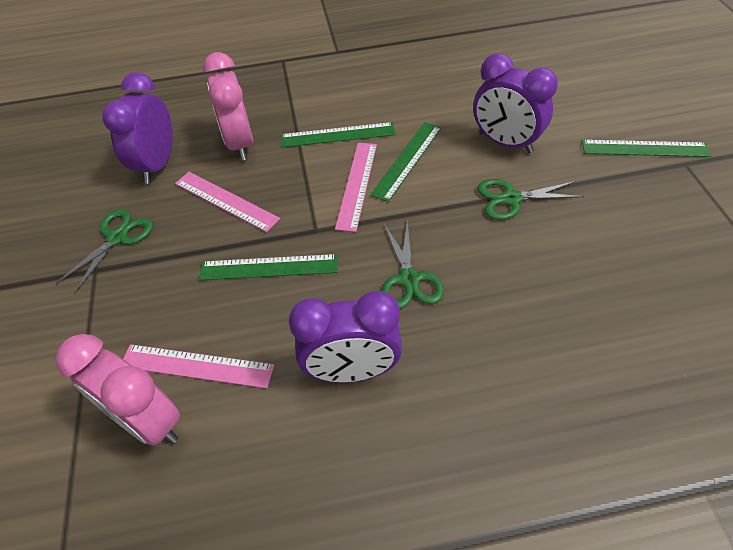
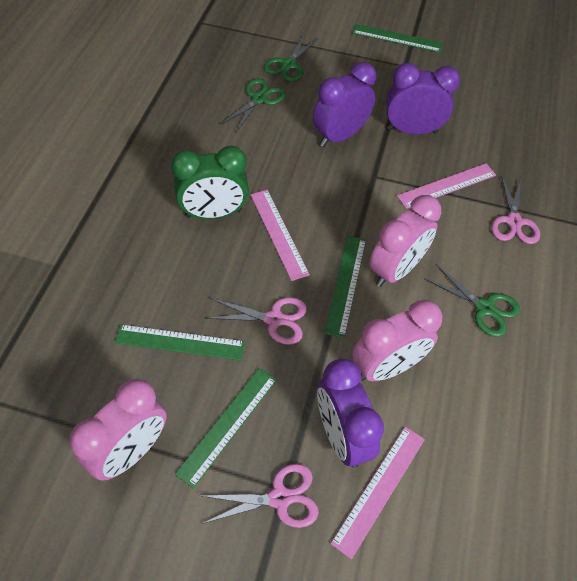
green clock: 0 -> 1
pink clock: 2 -> 3
pink scissors: 0 -> 3

